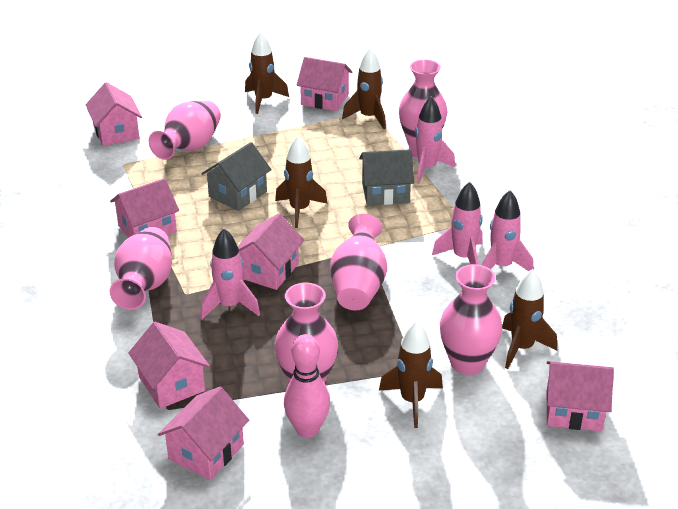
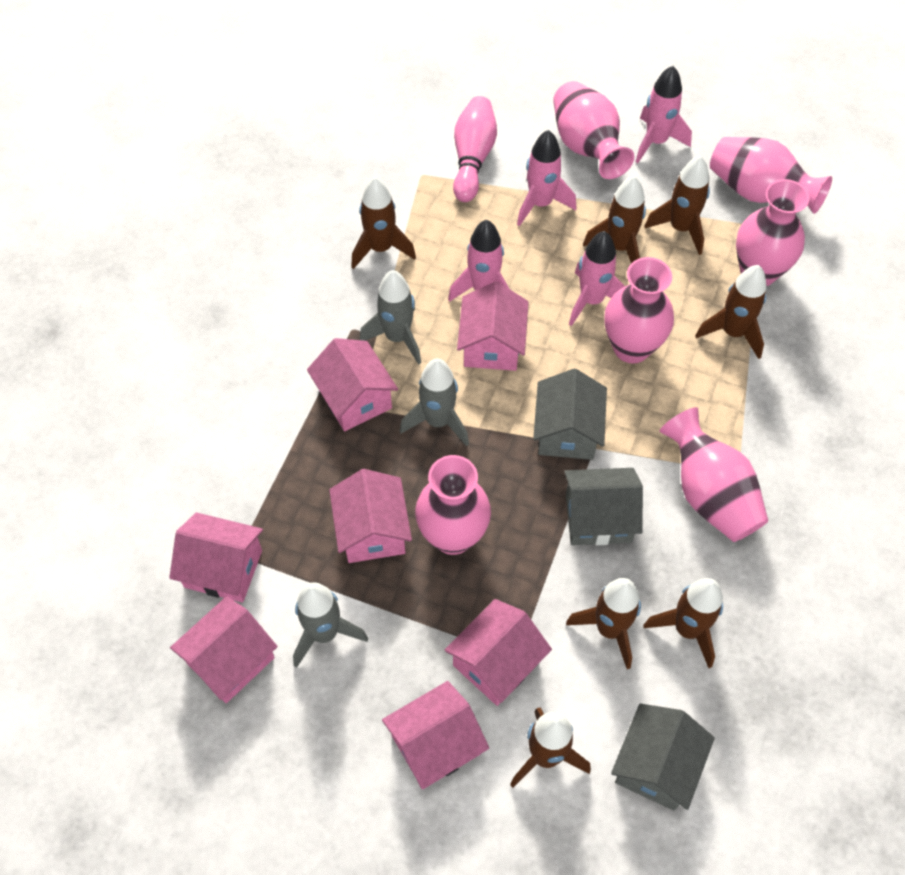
brown rocket: 5 -> 7
grey house: 2 -> 3
grey rocket: 0 -> 3

